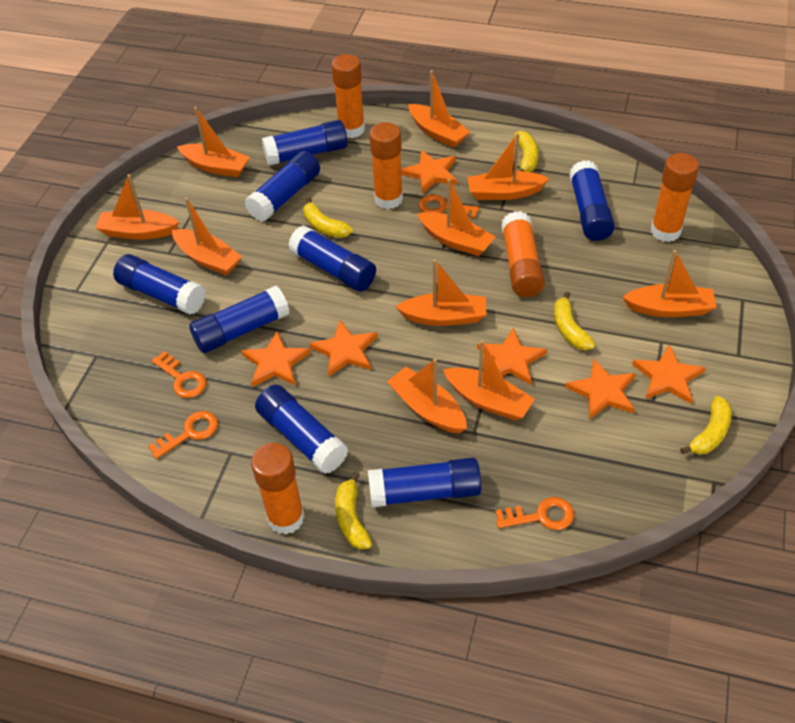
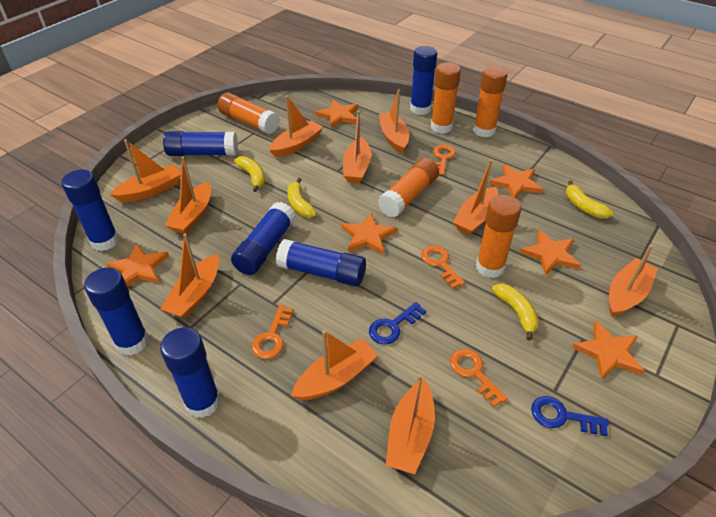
blue glue stick: 8 -> 7
blue key: 0 -> 2
yellow banana: 5 -> 4

